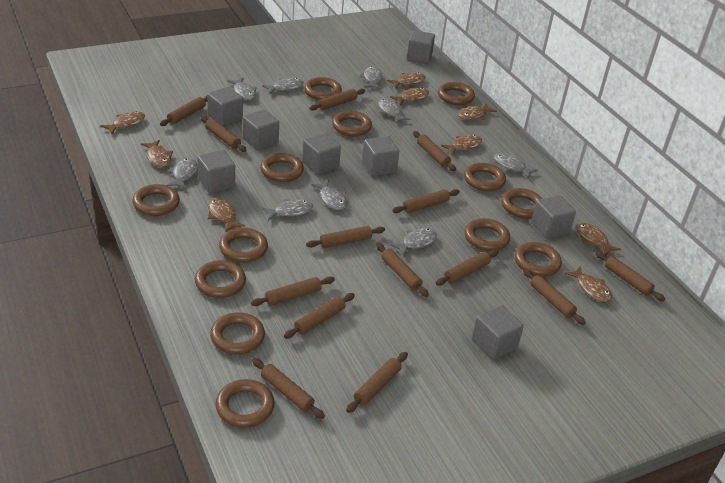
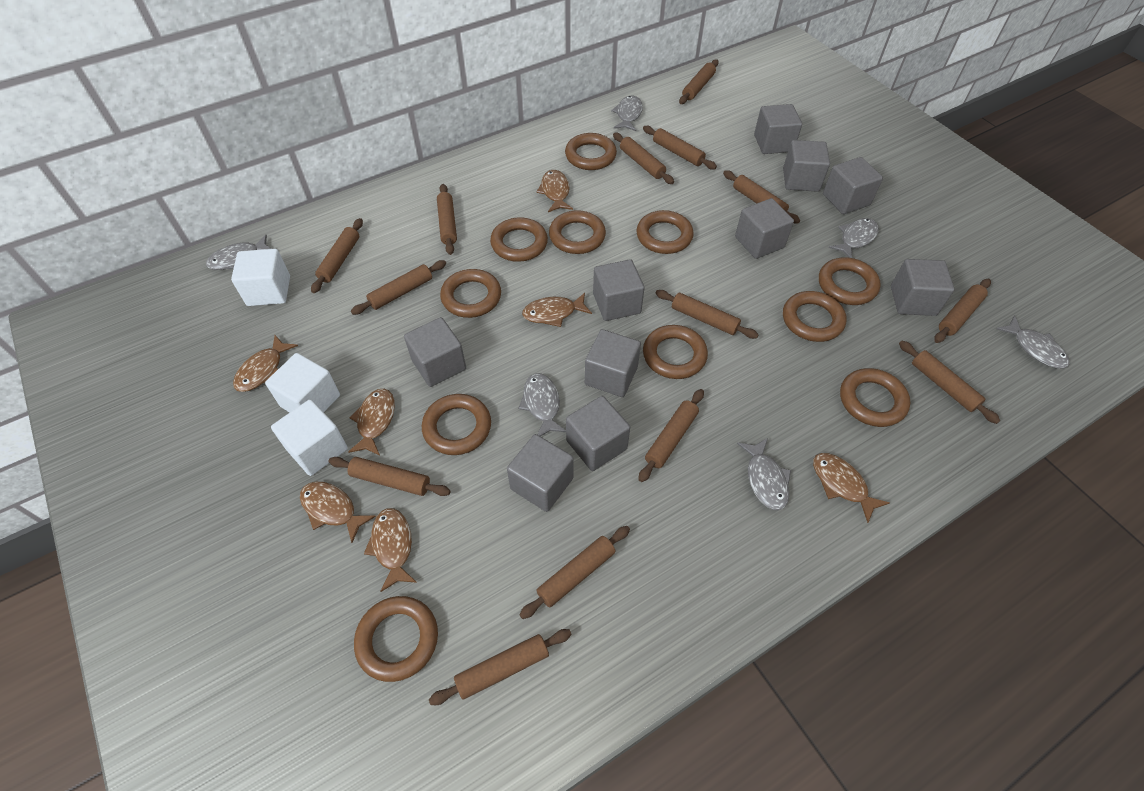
brown fish: 9 -> 7
brown ring: 13 -> 11
grey cube: 8 -> 10
grey fish: 9 -> 6
white cube: 0 -> 3

